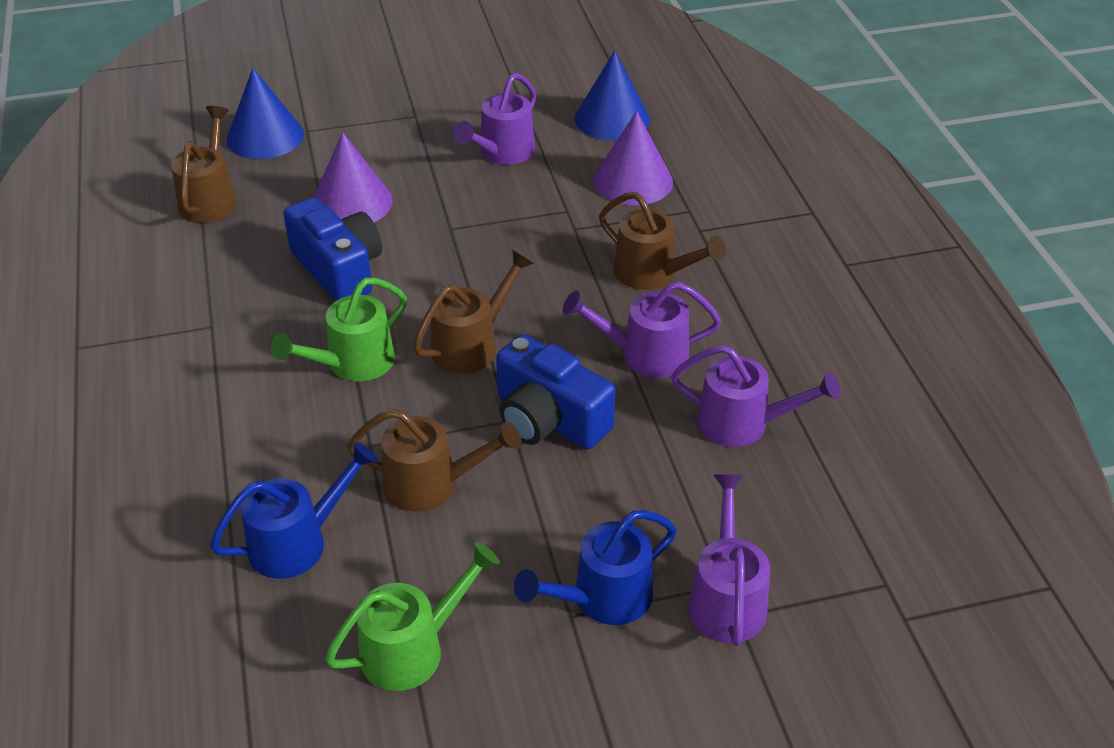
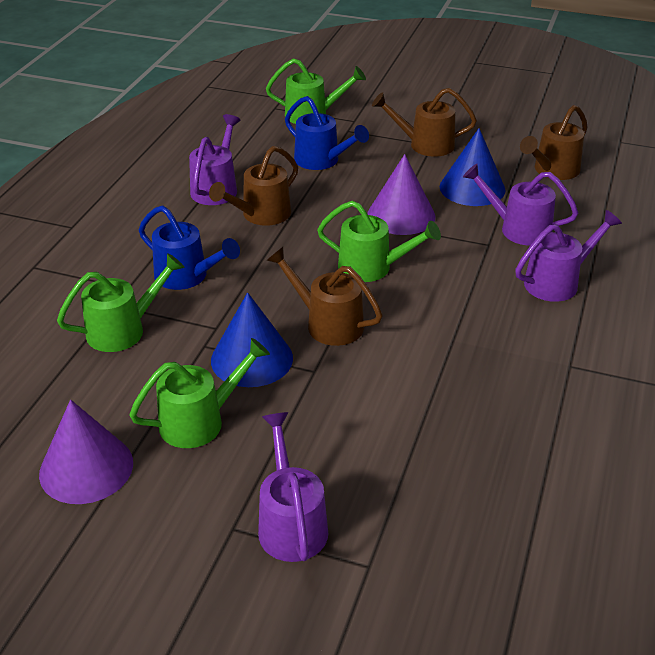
blue camera: 2 -> 0
green watering can: 2 -> 4

